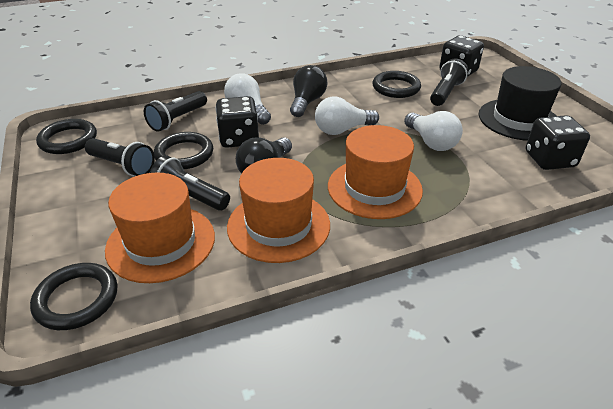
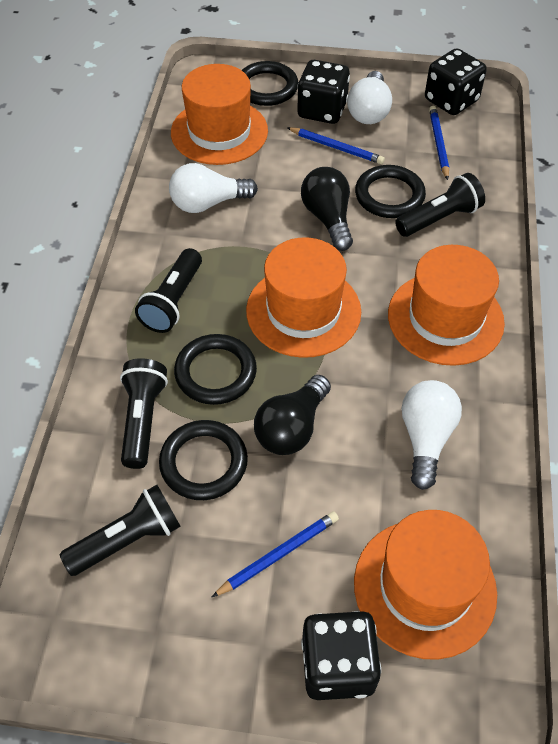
black hat: 1 -> 0
blue pencil: 0 -> 3
orange hat: 3 -> 4

